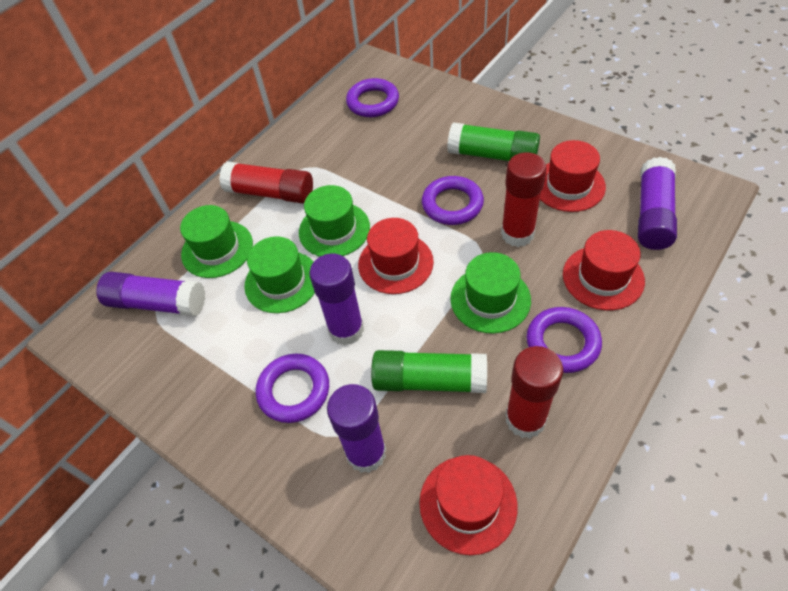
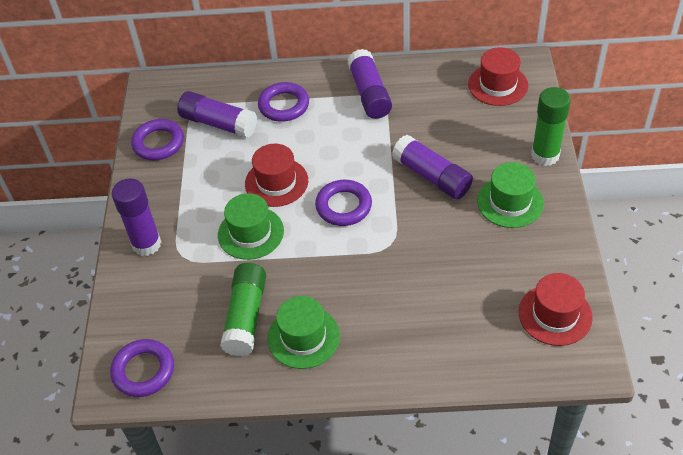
green hat: 4 -> 3
red glue stick: 3 -> 0
red hat: 4 -> 3

